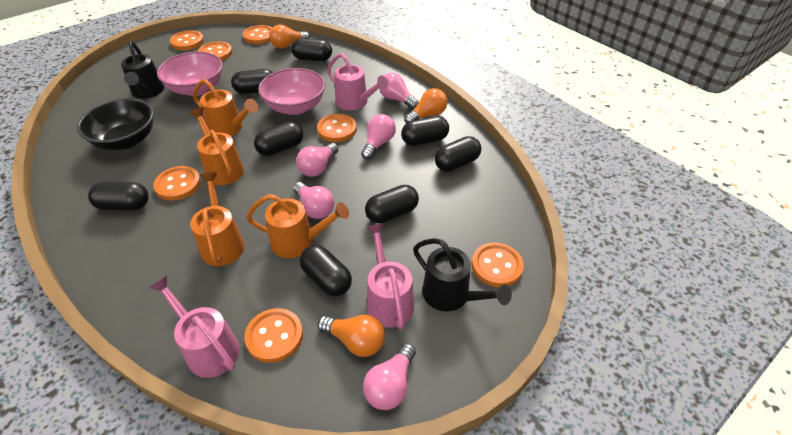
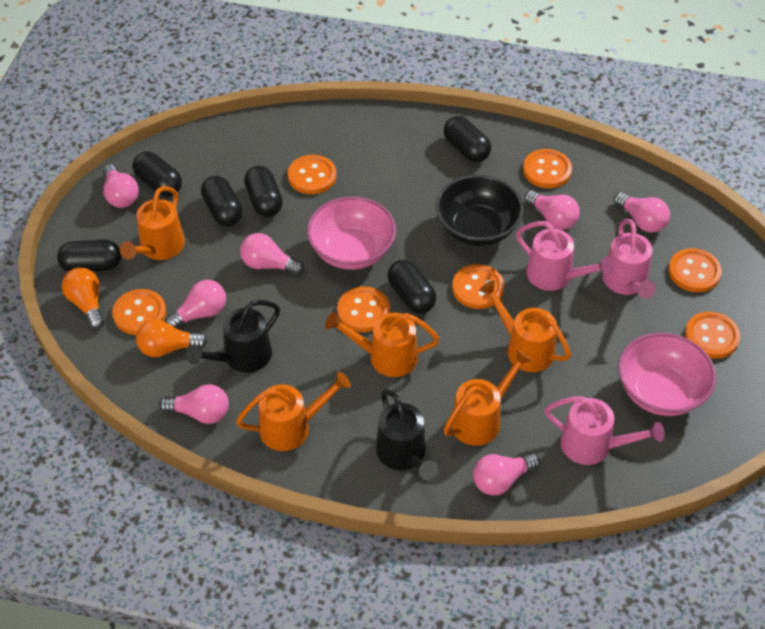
black capsule: 8 -> 6
orange light bulb: 3 -> 2
orange watering can: 4 -> 5
pink light bulb: 5 -> 7

